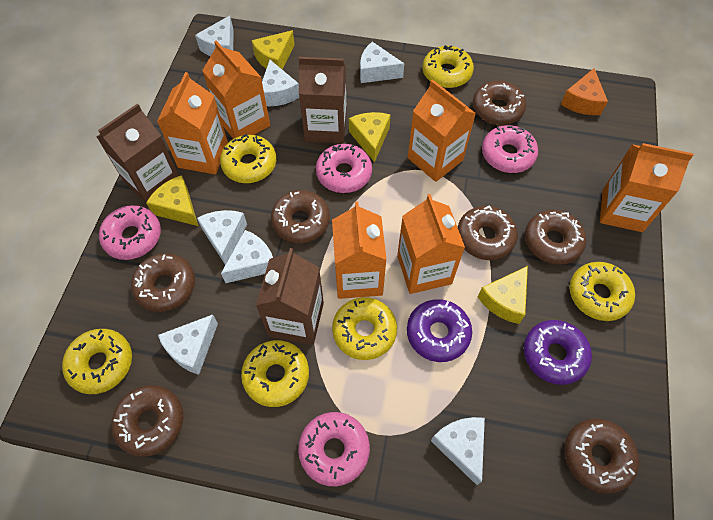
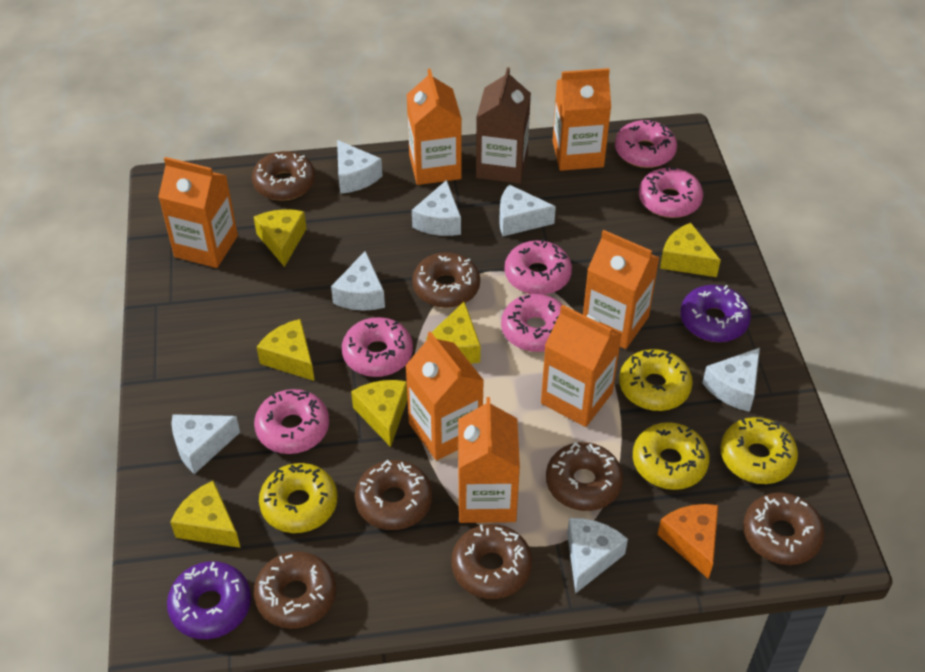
brown carton: 3 -> 1
orange carton: 6 -> 7
pink donut: 4 -> 6
yellow cheese: 4 -> 6
yellow donut: 6 -> 4

